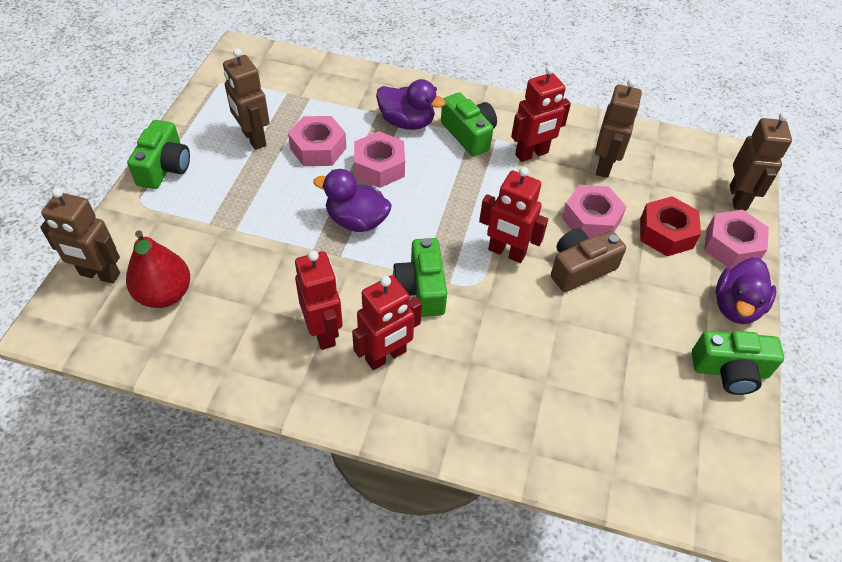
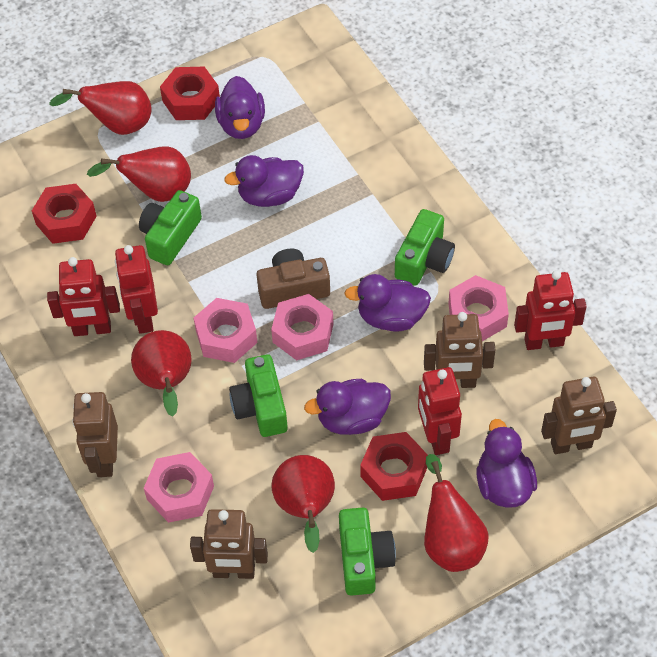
purple duck: 3 -> 5
red nut: 1 -> 3
red pear: 1 -> 5

